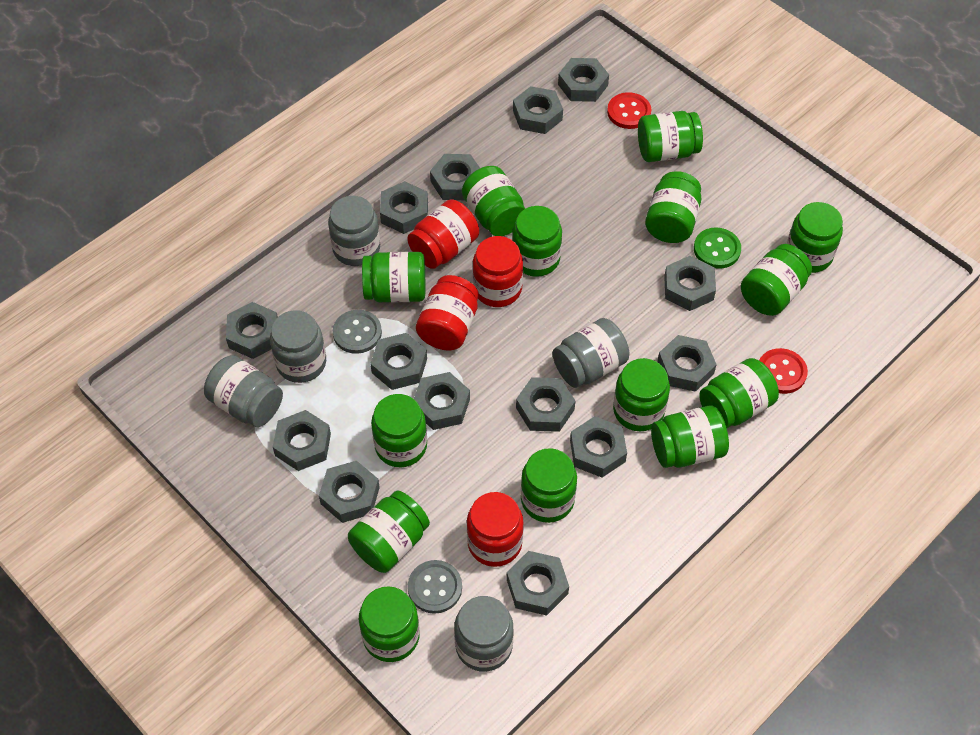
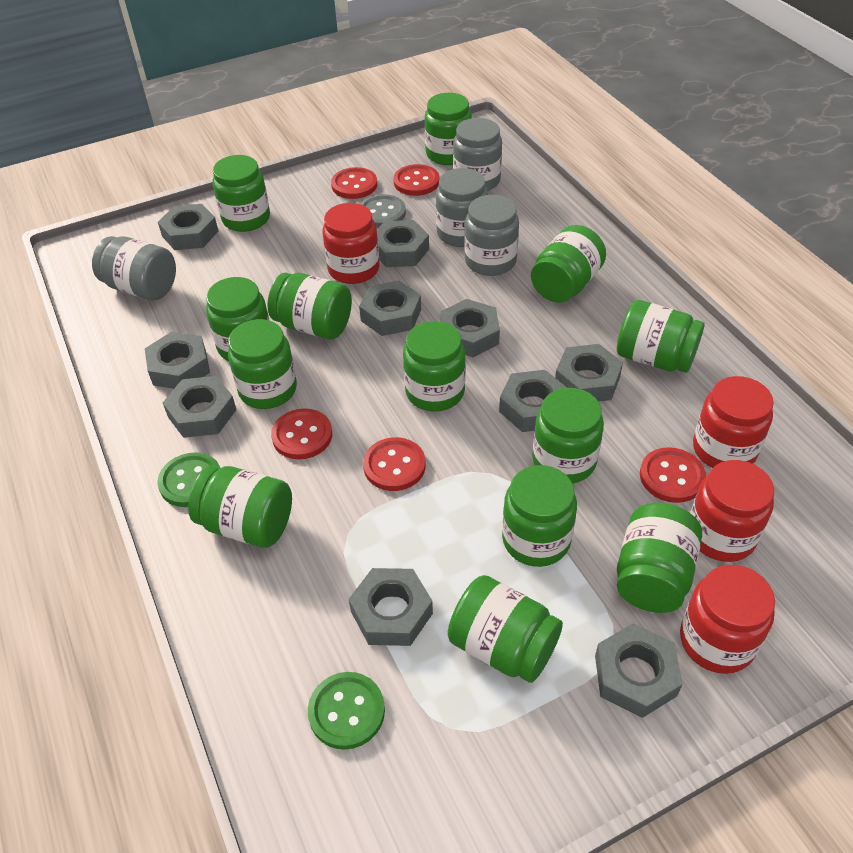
green button: 1 -> 2
green jar: 14 -> 13
grey button: 2 -> 1
grey jar: 5 -> 4
grey nut: 14 -> 10
red button: 2 -> 5

